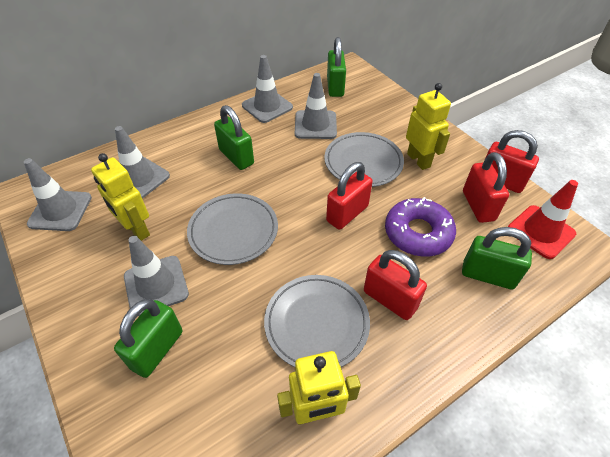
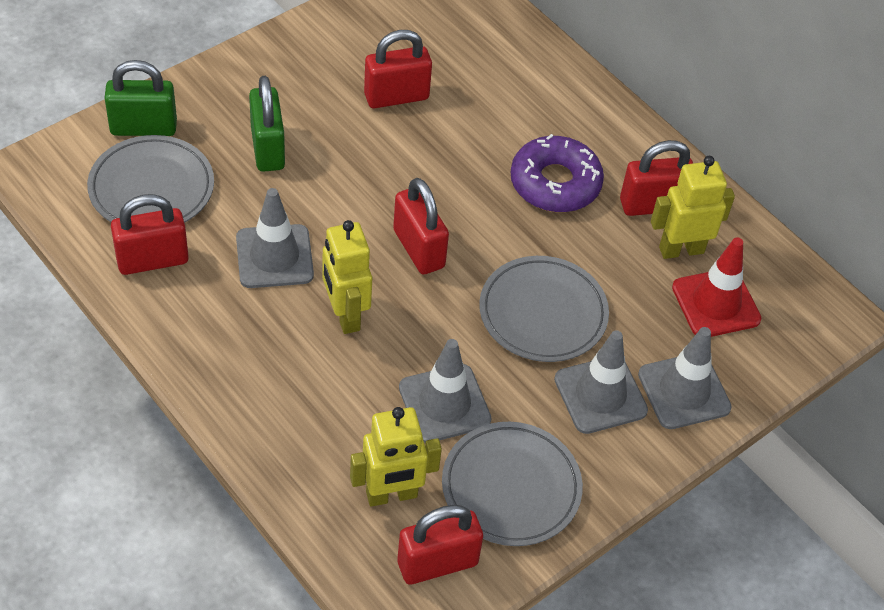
green padlock: 4 -> 2
grey traffic cone: 5 -> 4
red padlock: 4 -> 5

